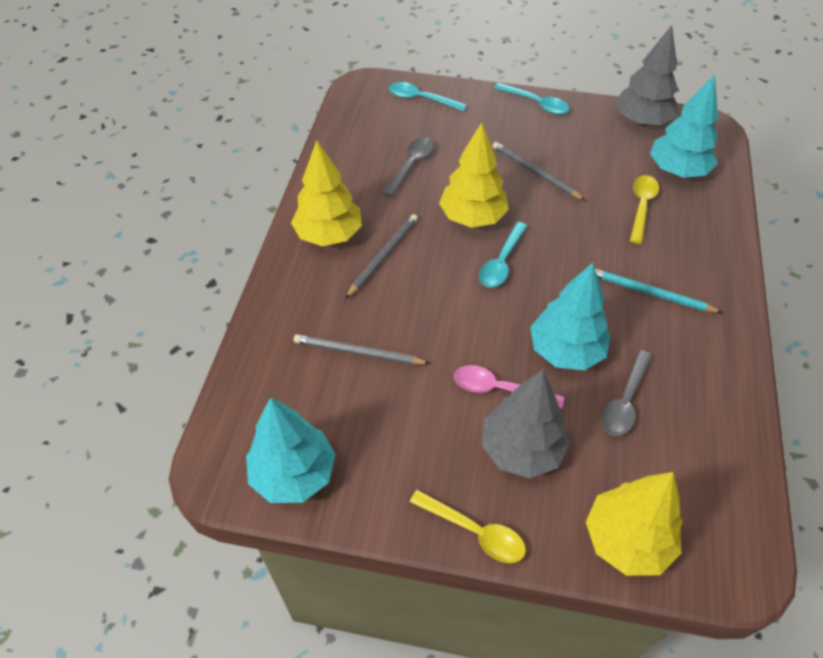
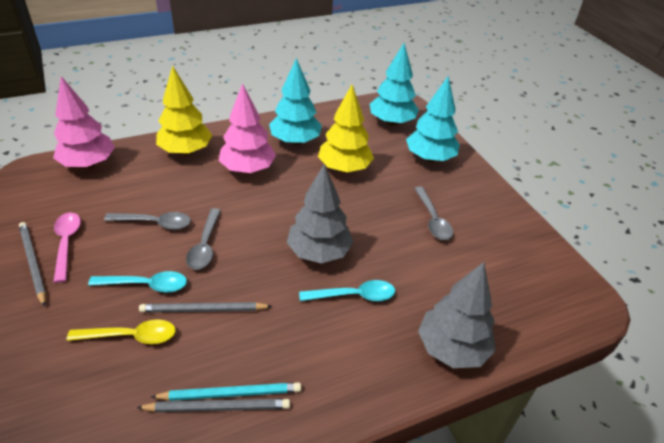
grey spoon: 2 -> 3
pink tree: 0 -> 2
turquoise spoon: 3 -> 2
yellow spoon: 2 -> 1
yellow tree: 3 -> 2

